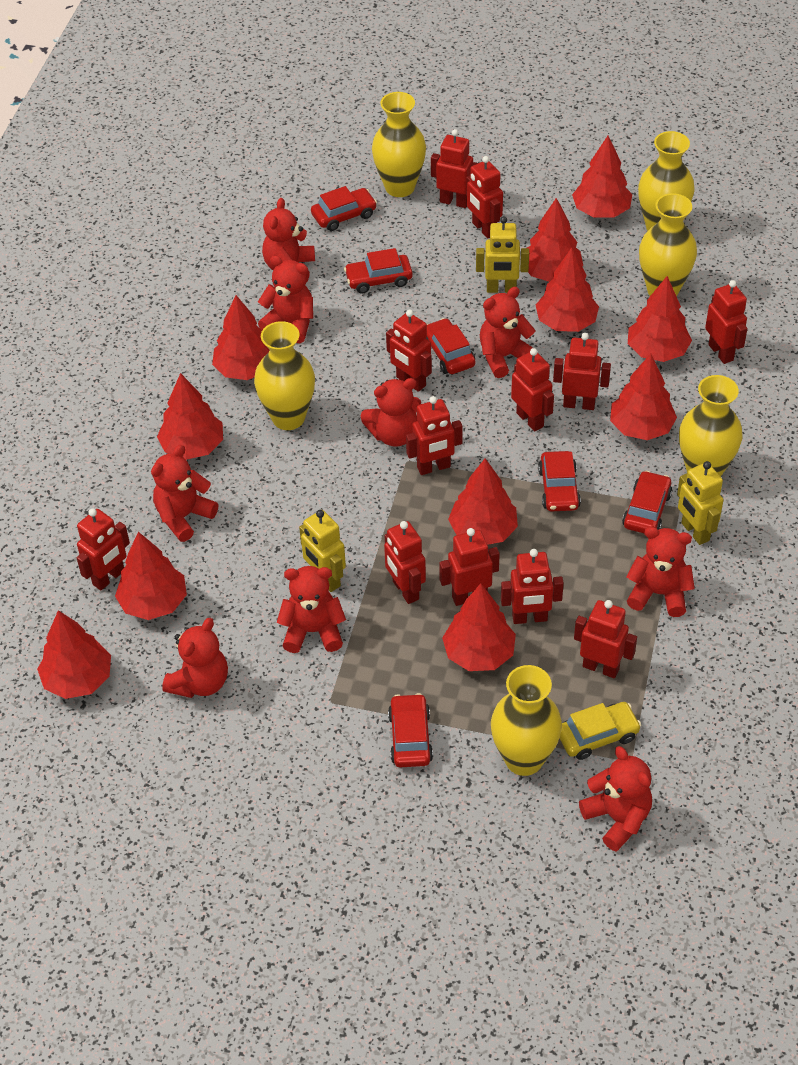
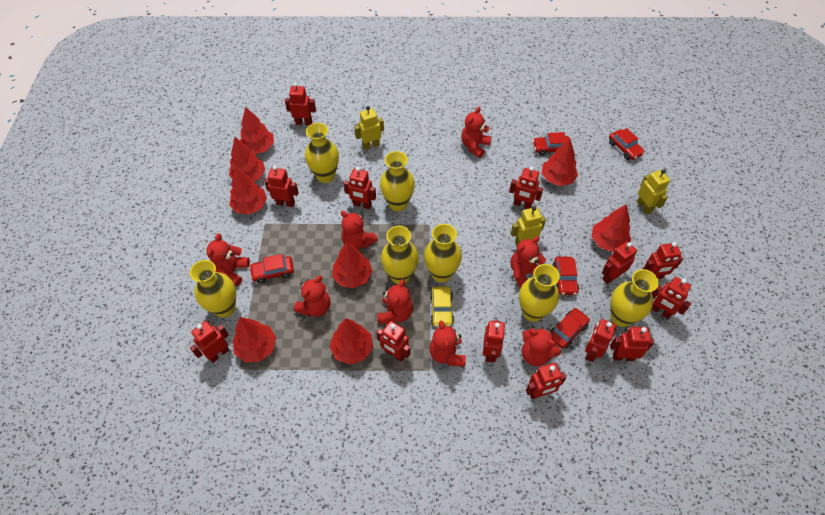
red car: 6 -> 5
red robot: 12 -> 13
red teddy bear: 9 -> 8
red tree: 11 -> 8
yellow vase: 6 -> 7

